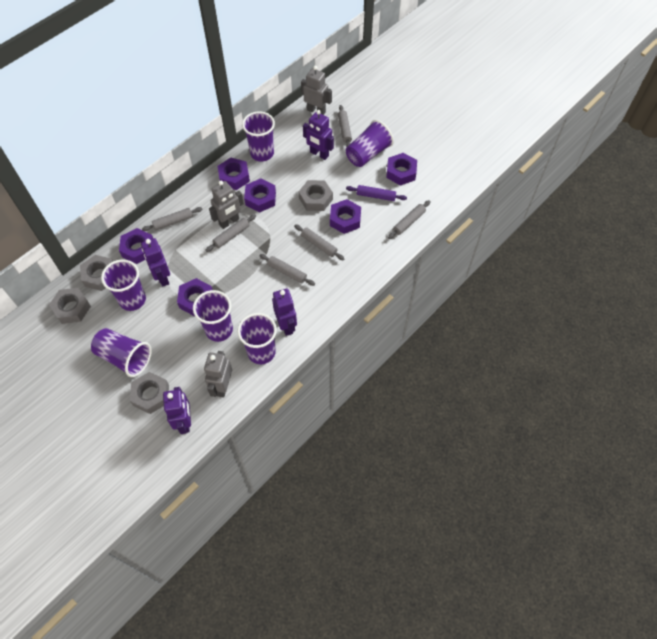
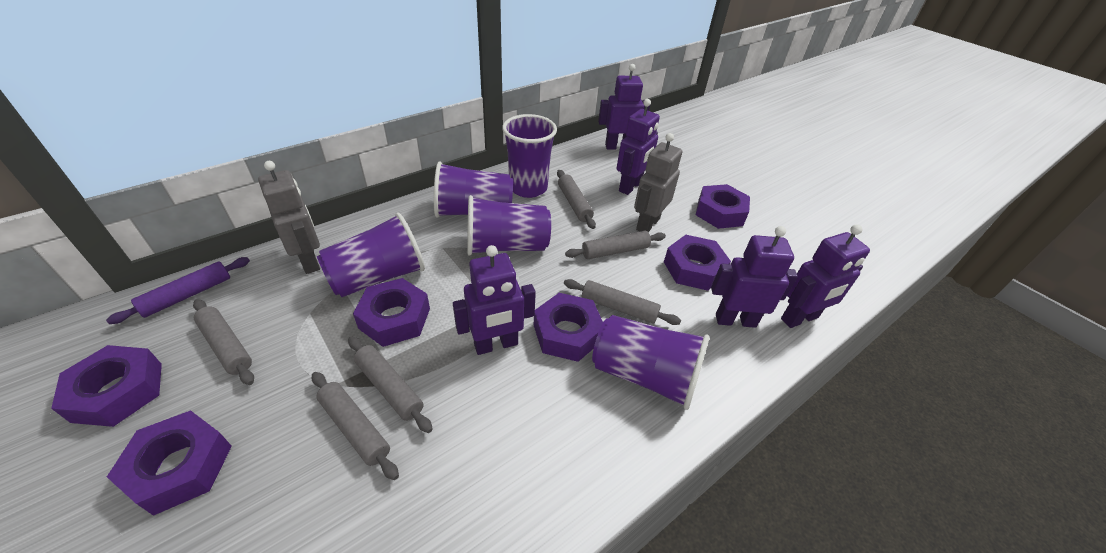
grey nut: 4 -> 0
grey robot: 3 -> 2
purple cup: 6 -> 5
purple robot: 4 -> 5

